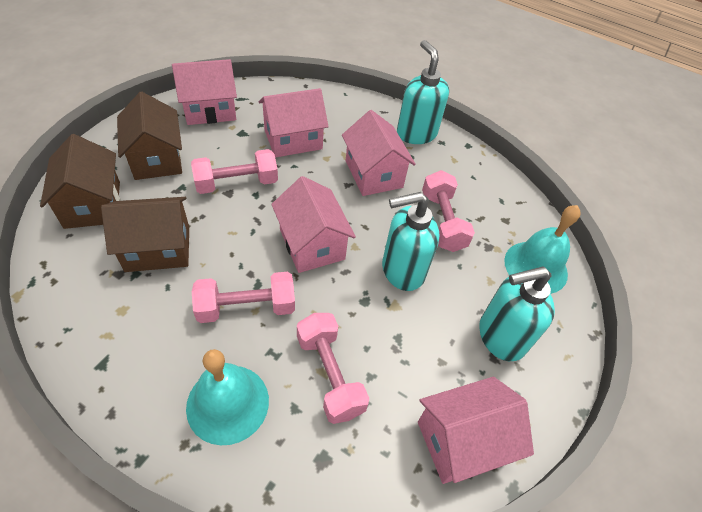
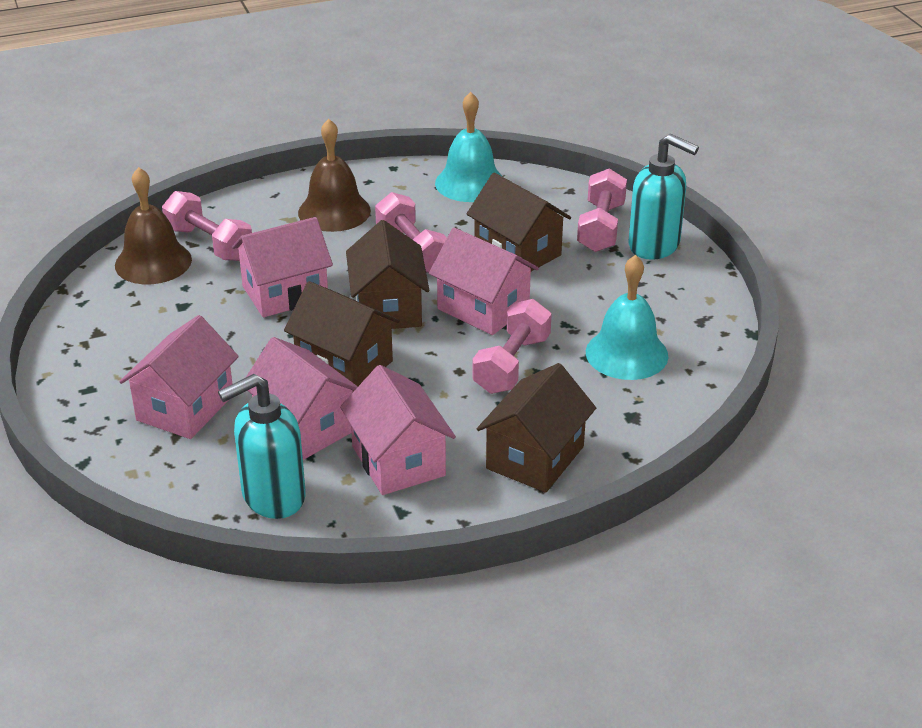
brown bell: 0 -> 2
brown house: 3 -> 4
turquoise soap dispenser: 3 -> 2

